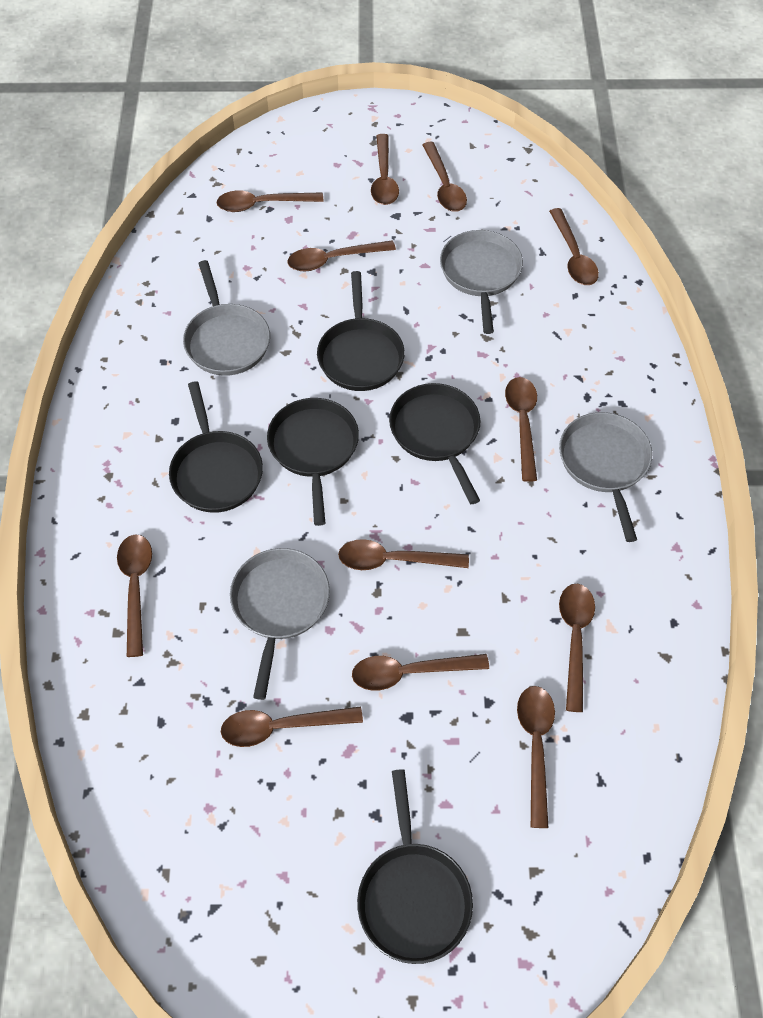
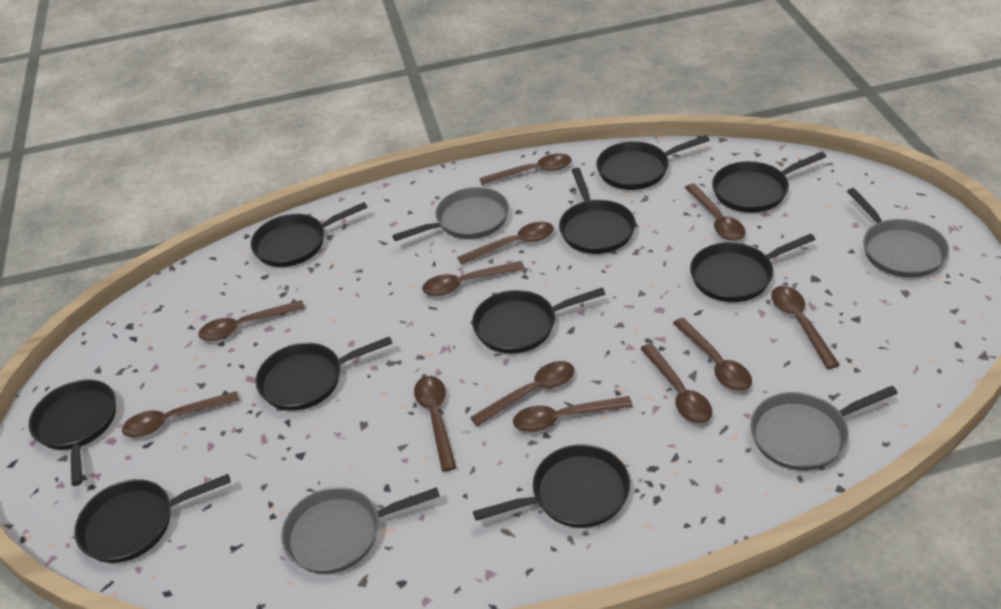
black pan: 5 -> 10

